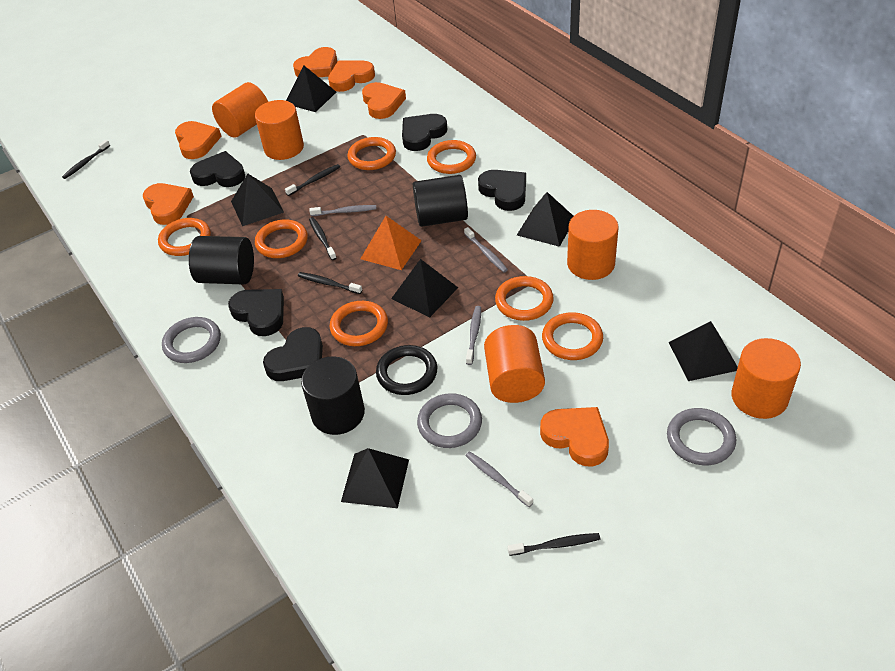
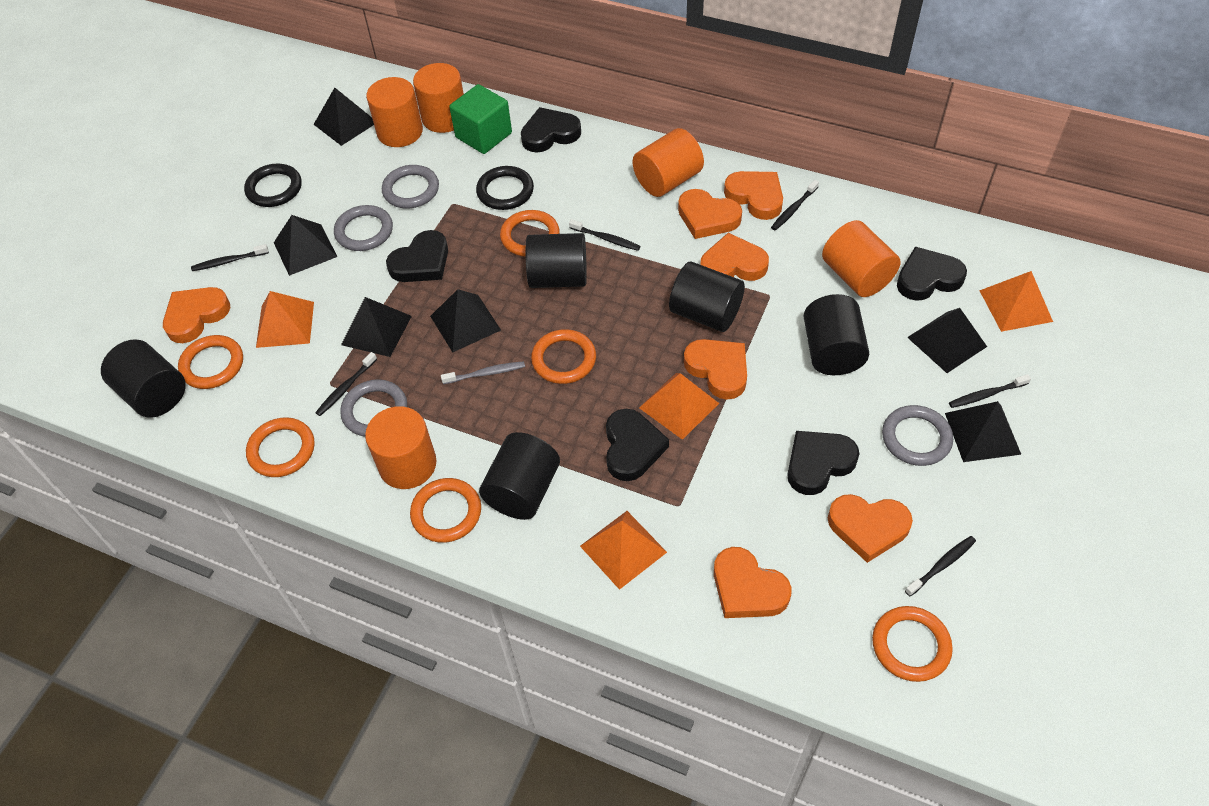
black cylinder: 3 -> 5
black ring: 1 -> 2
black toothbrush: 5 -> 6
green cube: 0 -> 1
grey ring: 3 -> 4
grey toothbrush: 4 -> 1
orange heart: 6 -> 7
orange pyramid: 1 -> 4
orange ring: 7 -> 6

